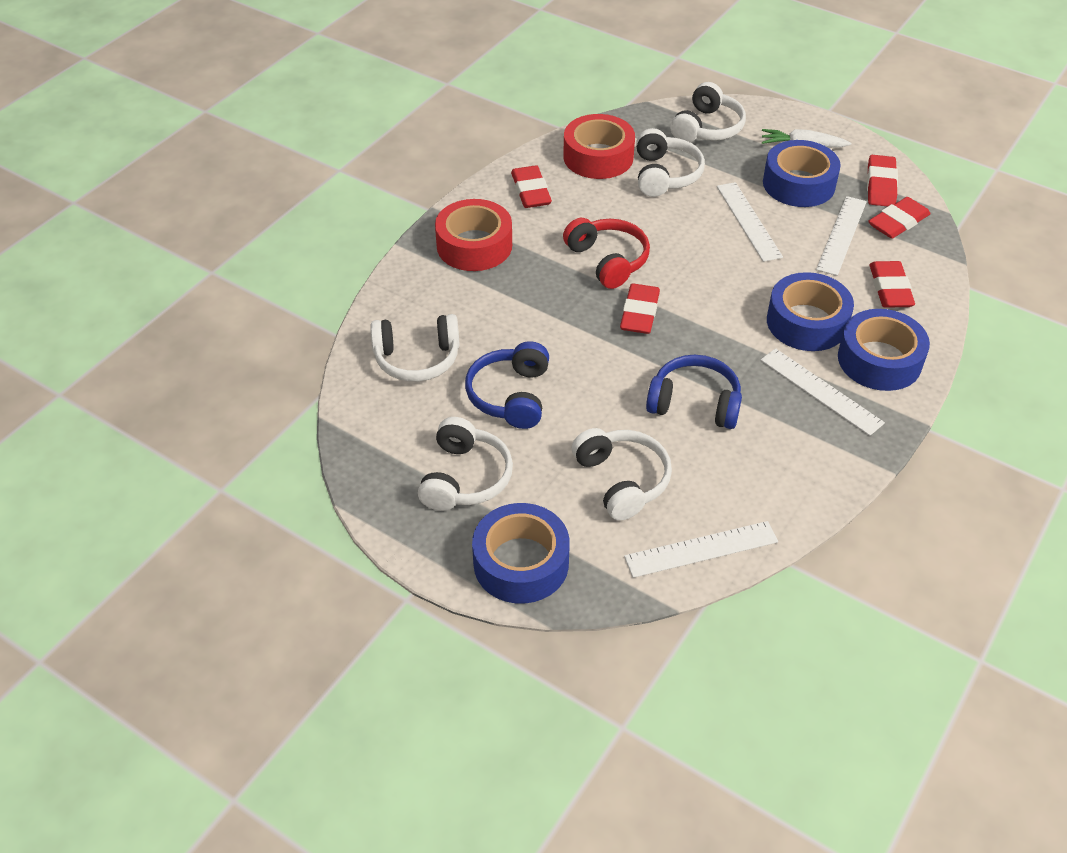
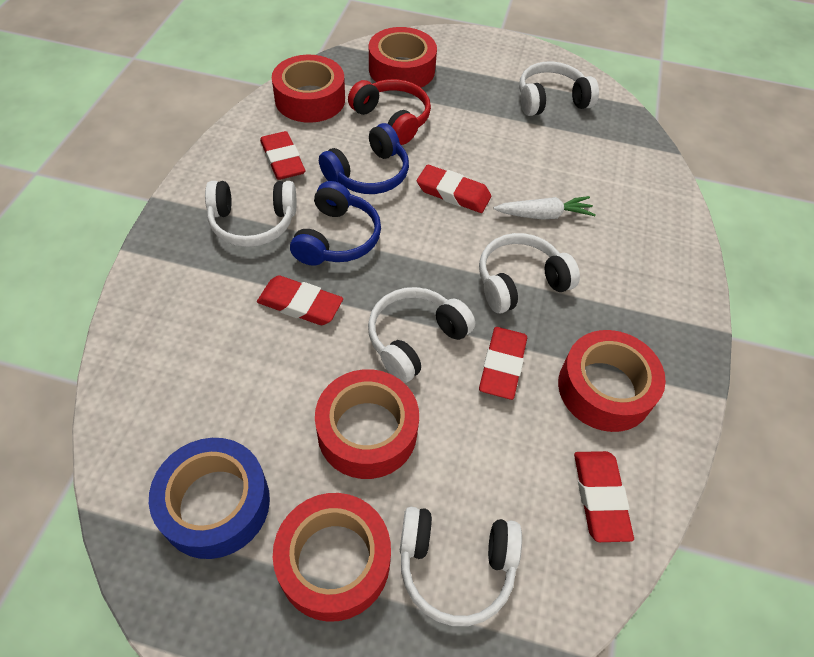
blue tape: 4 -> 1
red tape: 2 -> 5
white ruler: 4 -> 0

